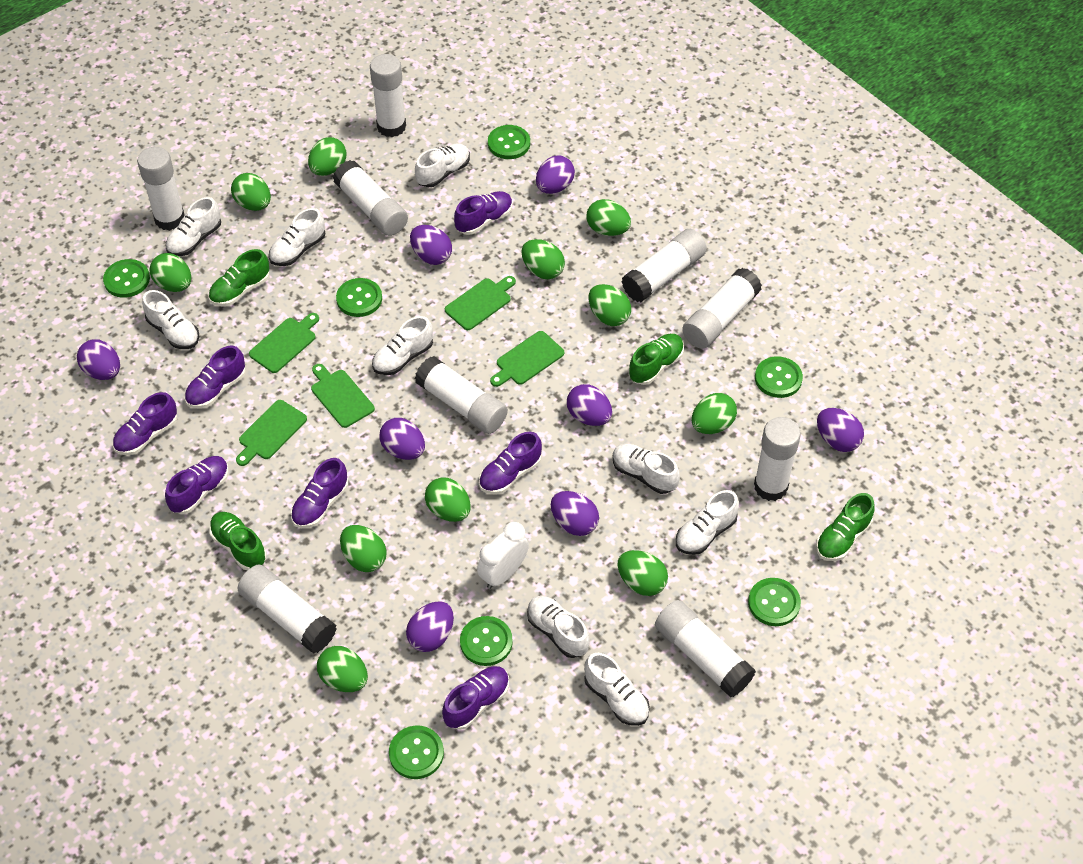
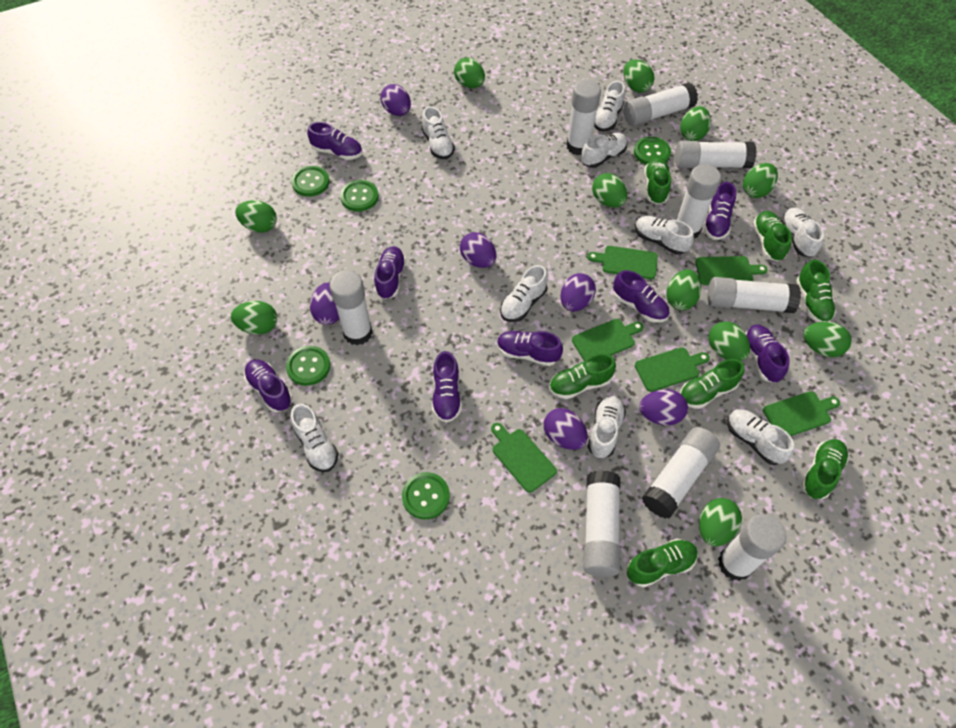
green button: 7 -> 5
green cutting board: 5 -> 6
green shoe: 4 -> 7
purple egg: 8 -> 6
purple shoe: 7 -> 8
white clock: 1 -> 0

